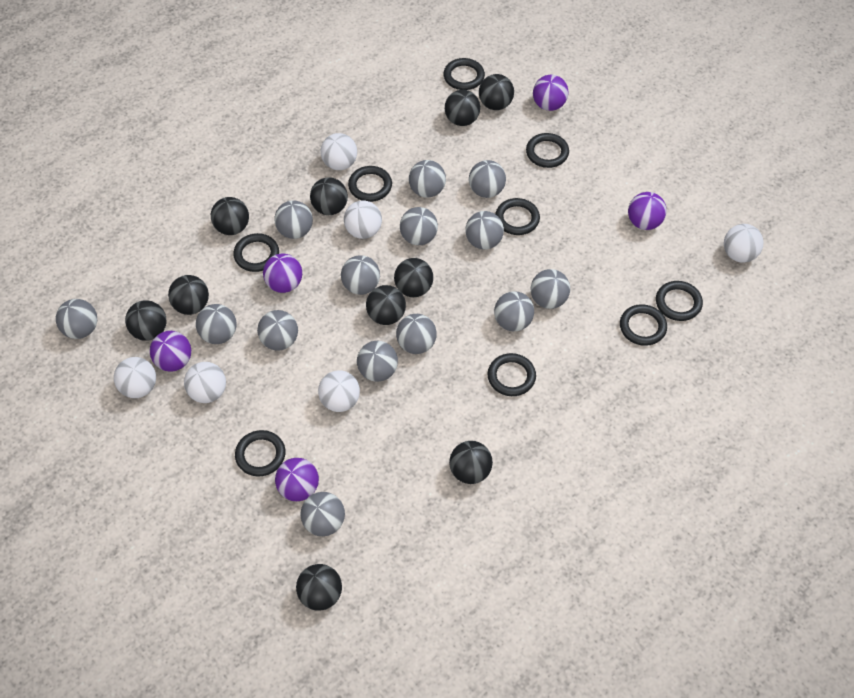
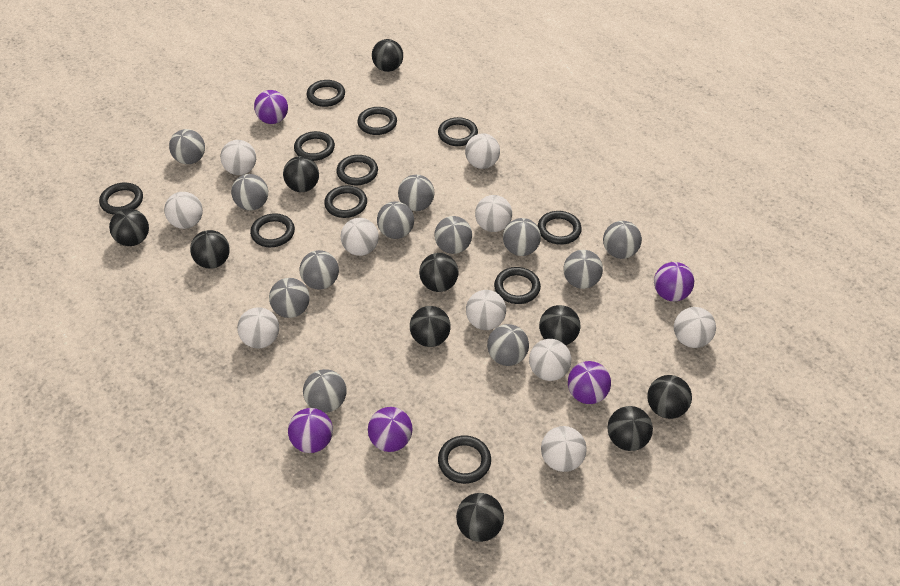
black ring: 9 -> 11
grey ball: 14 -> 12
white ball: 6 -> 10

